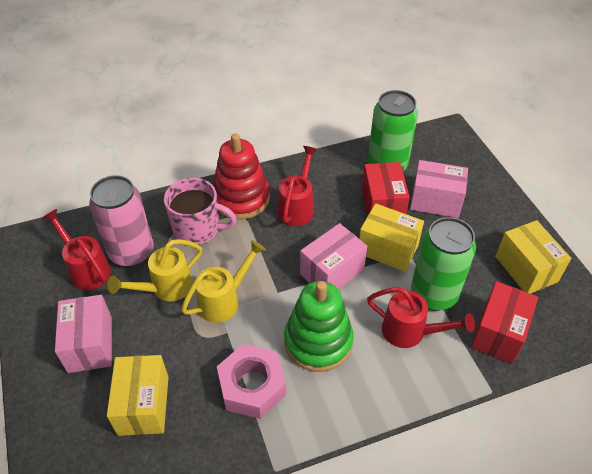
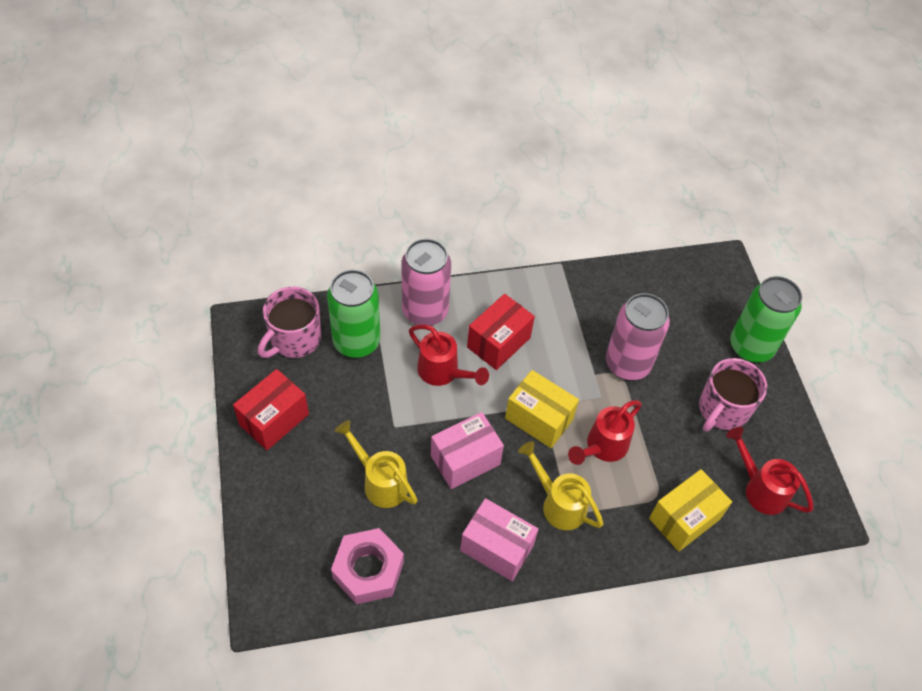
green stacking toy: 1 -> 0
pink box: 3 -> 2
pink can: 1 -> 2
pink mug: 1 -> 2
red stacking toy: 1 -> 0
yellow box: 3 -> 2

